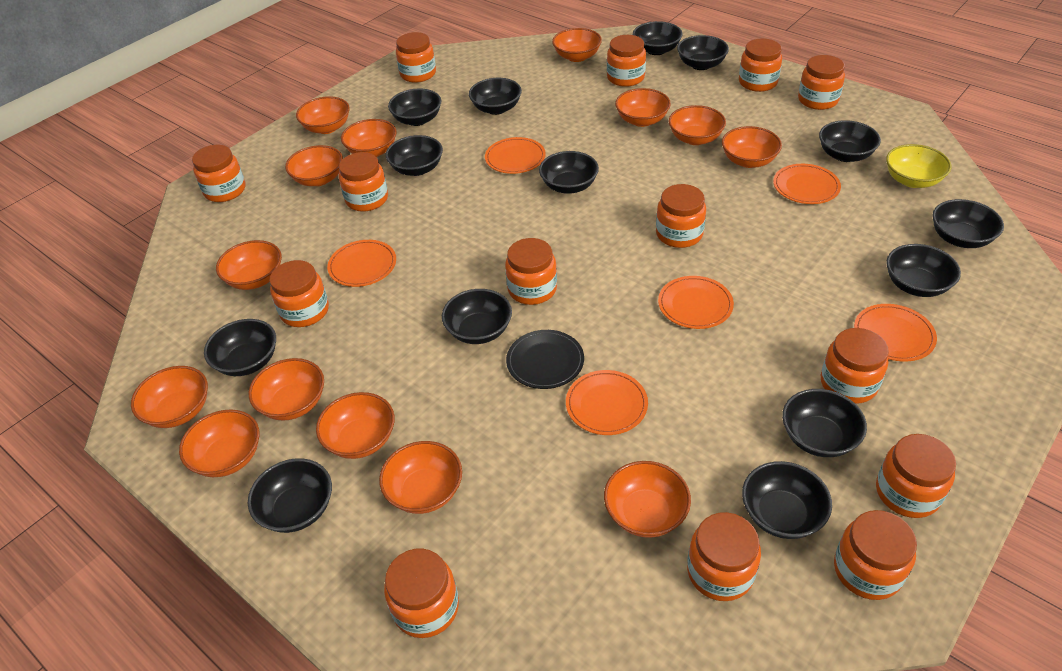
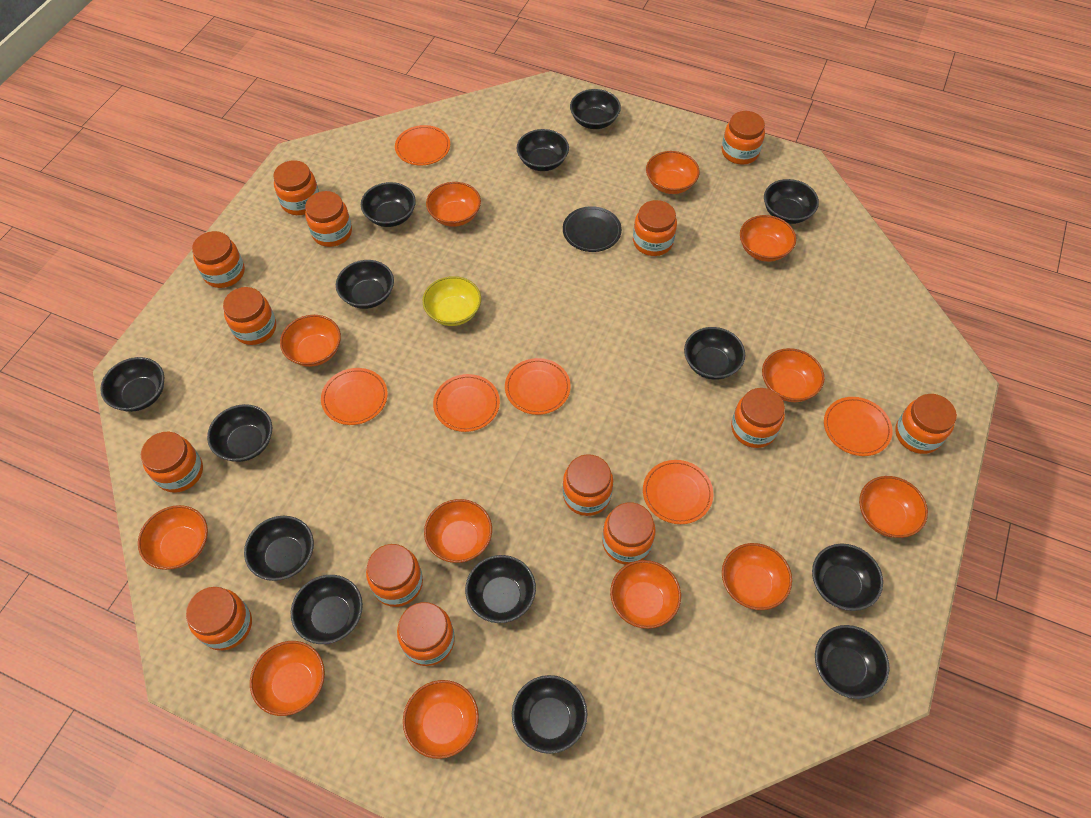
orange bowl: 14 -> 12

